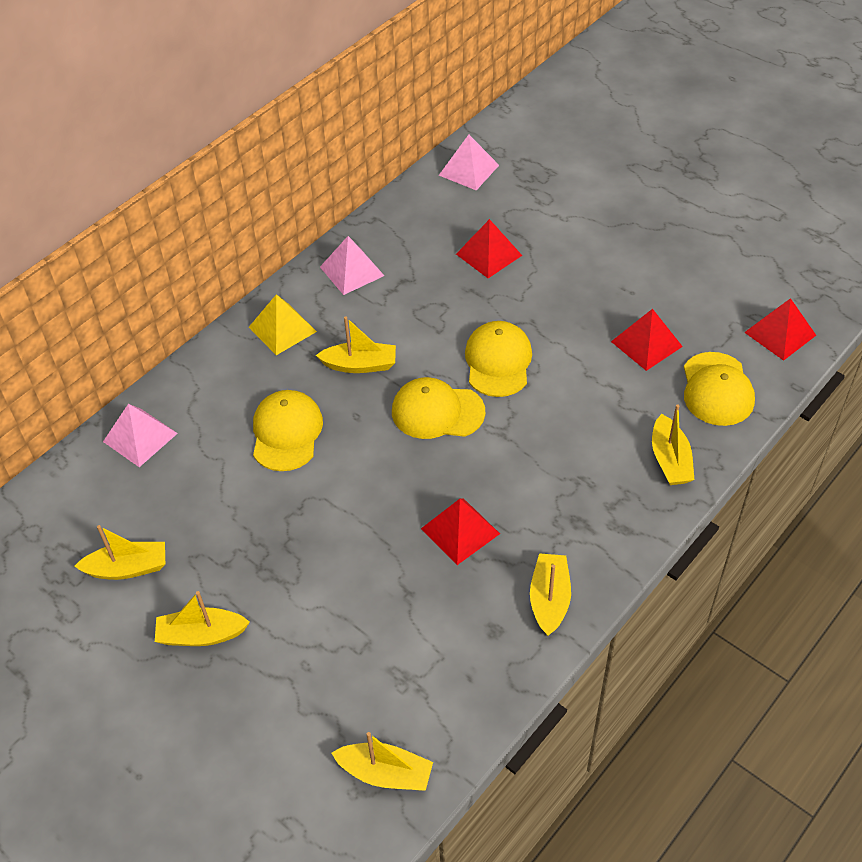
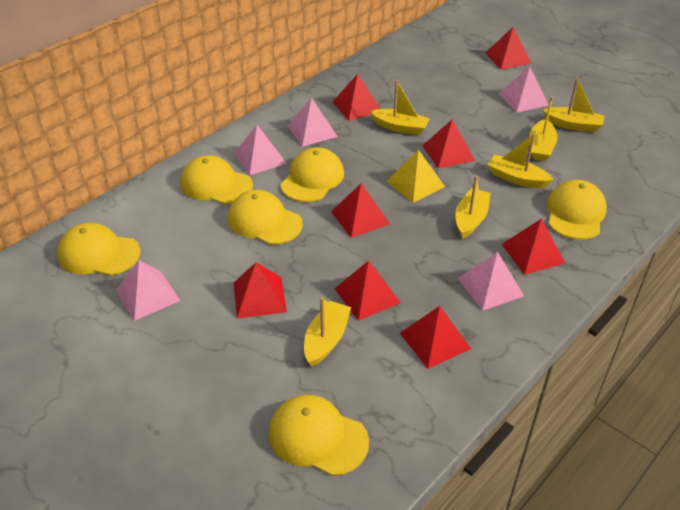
pink pyramid: 3 -> 5
red pyramid: 4 -> 8
yellow cap: 4 -> 6

